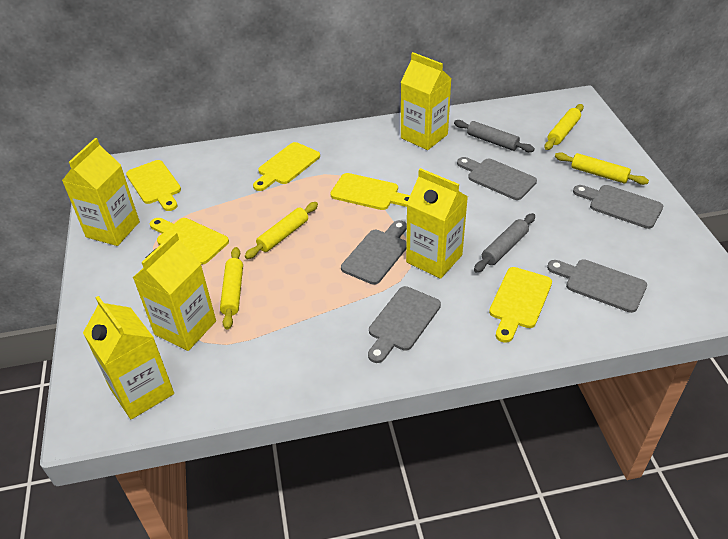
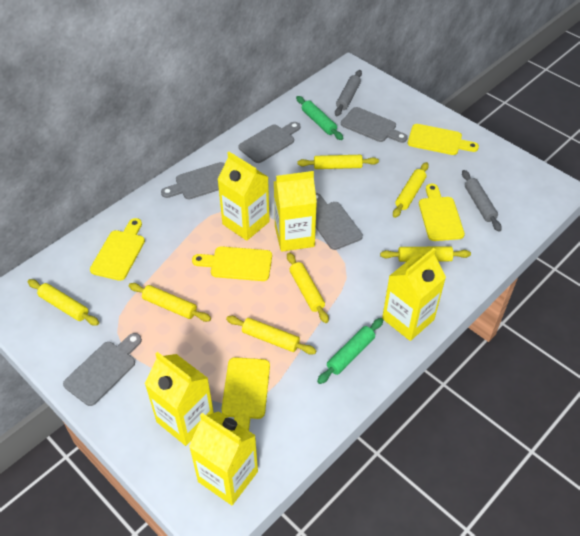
green rolling pin: 0 -> 2
yellow rolling pin: 4 -> 7

